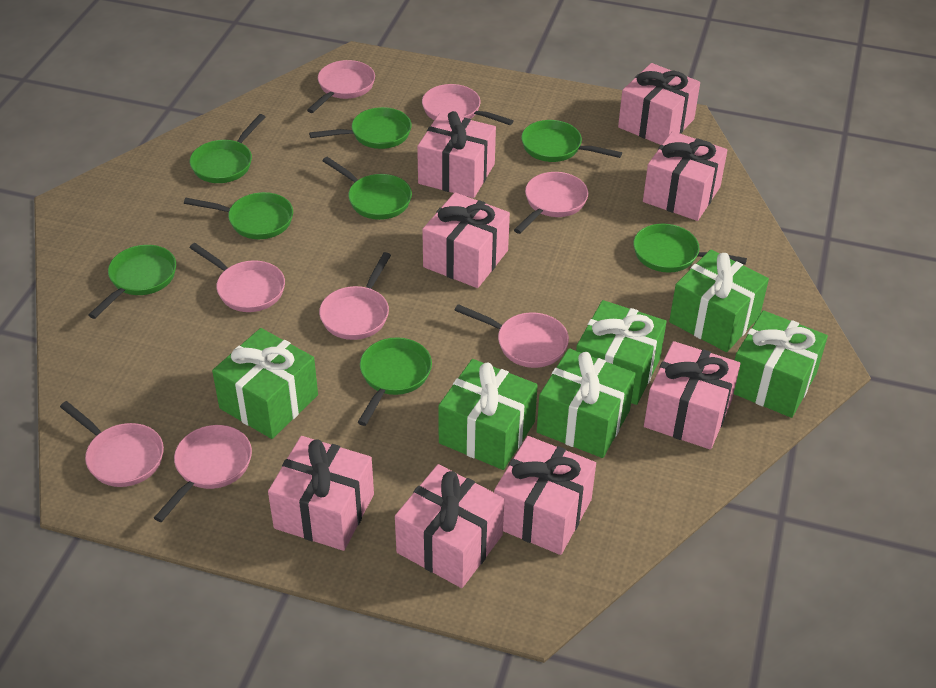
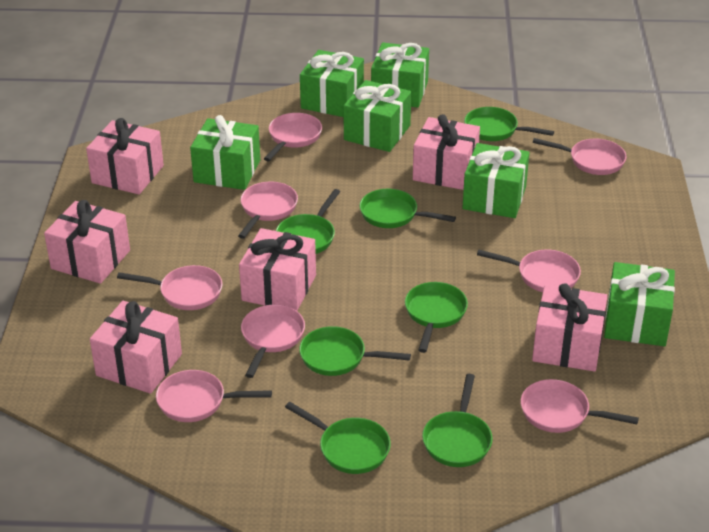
green pan: 8 -> 7
pink gift: 8 -> 6

